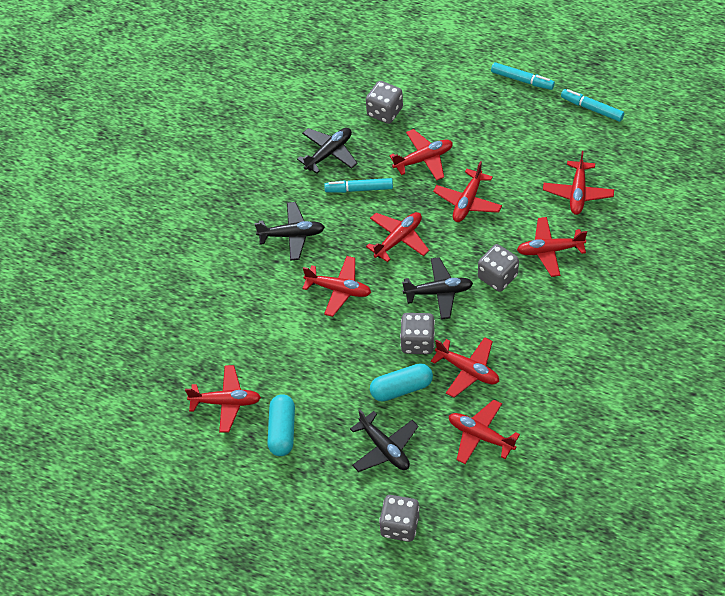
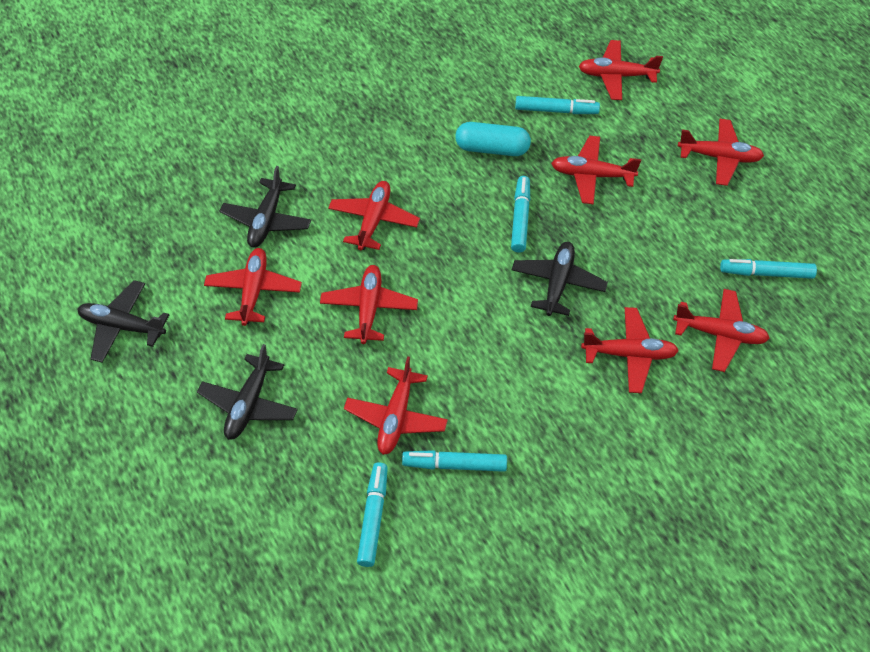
grey dice: 4 -> 0
turquoise capsule: 2 -> 1
turquoise marker: 3 -> 5

